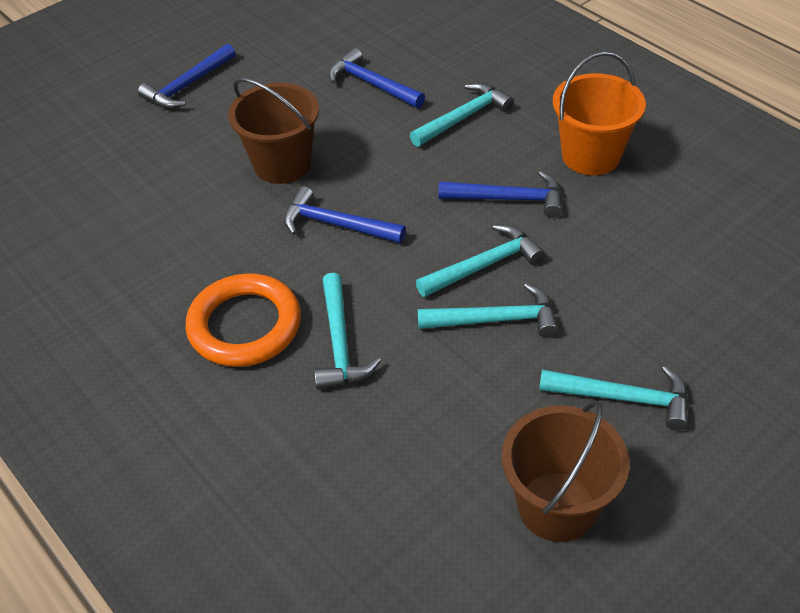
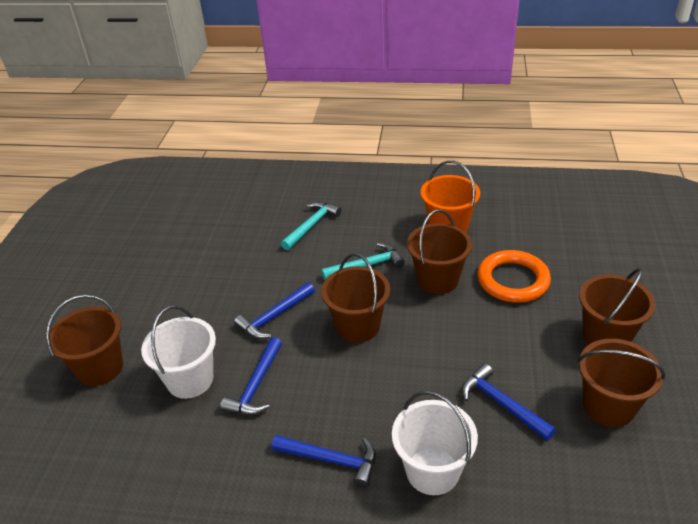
brown bucket: 2 -> 5
turquoise hammer: 5 -> 2
white bucket: 0 -> 2

